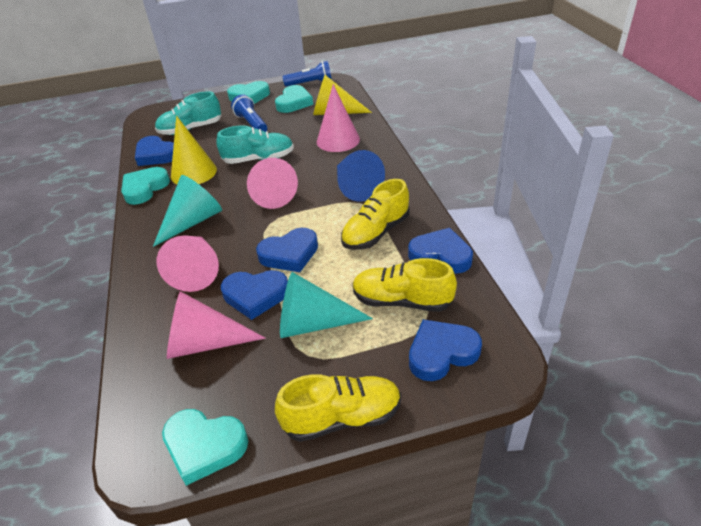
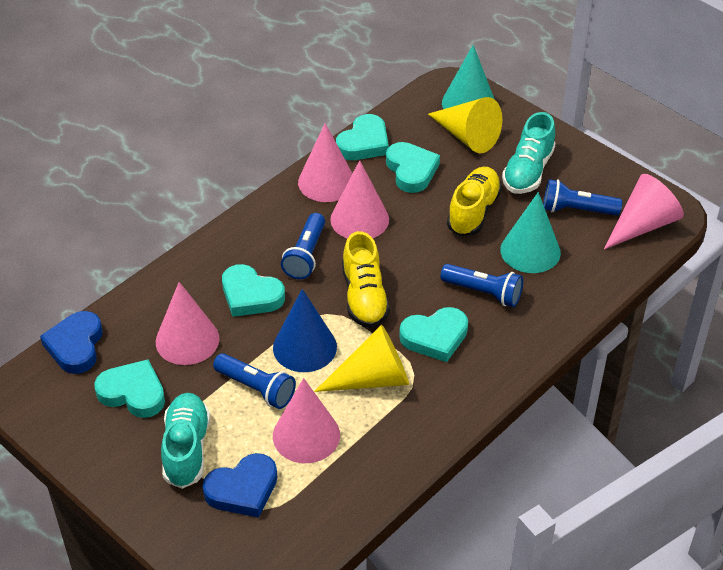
blue flashlight: 2 -> 4
blue heart: 5 -> 2
pink cone: 4 -> 5
turquoise heart: 4 -> 5
yellow shoe: 3 -> 2

